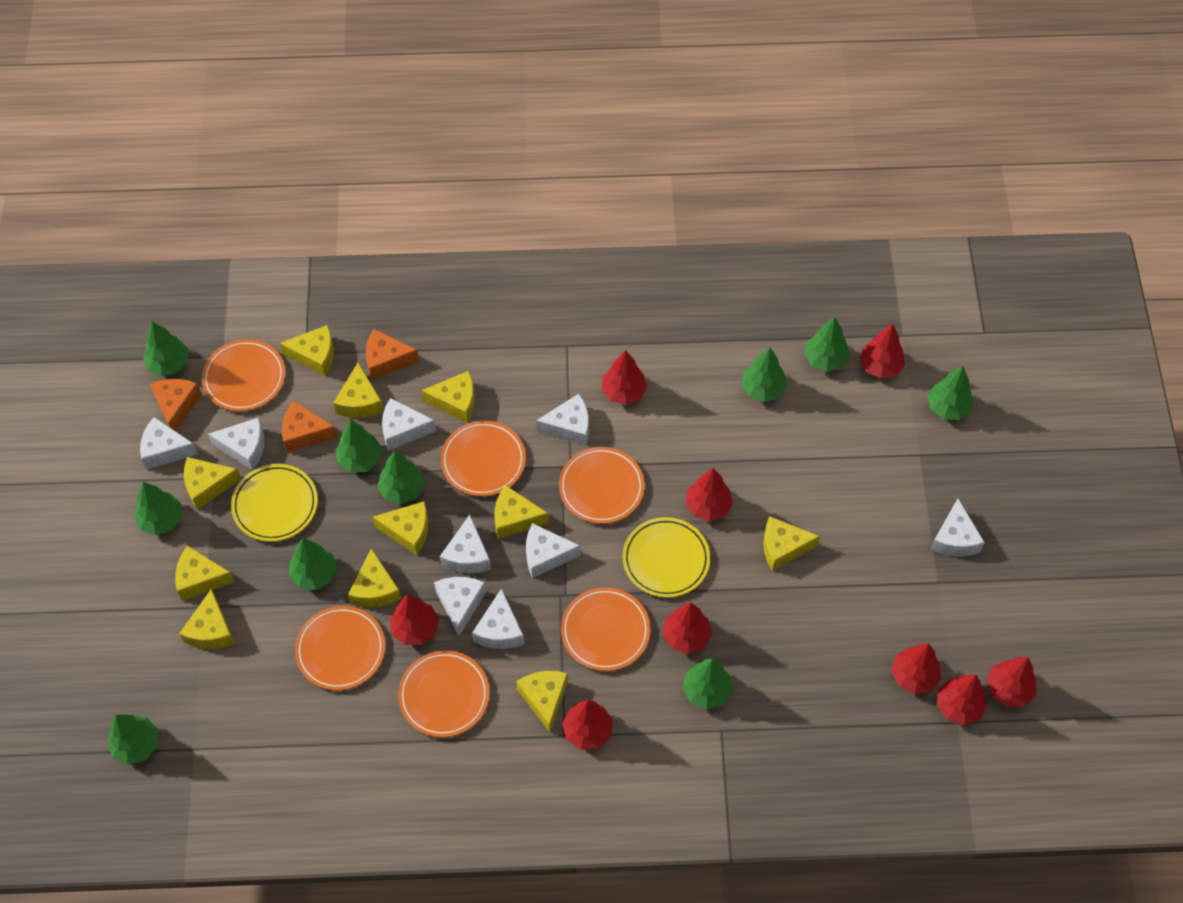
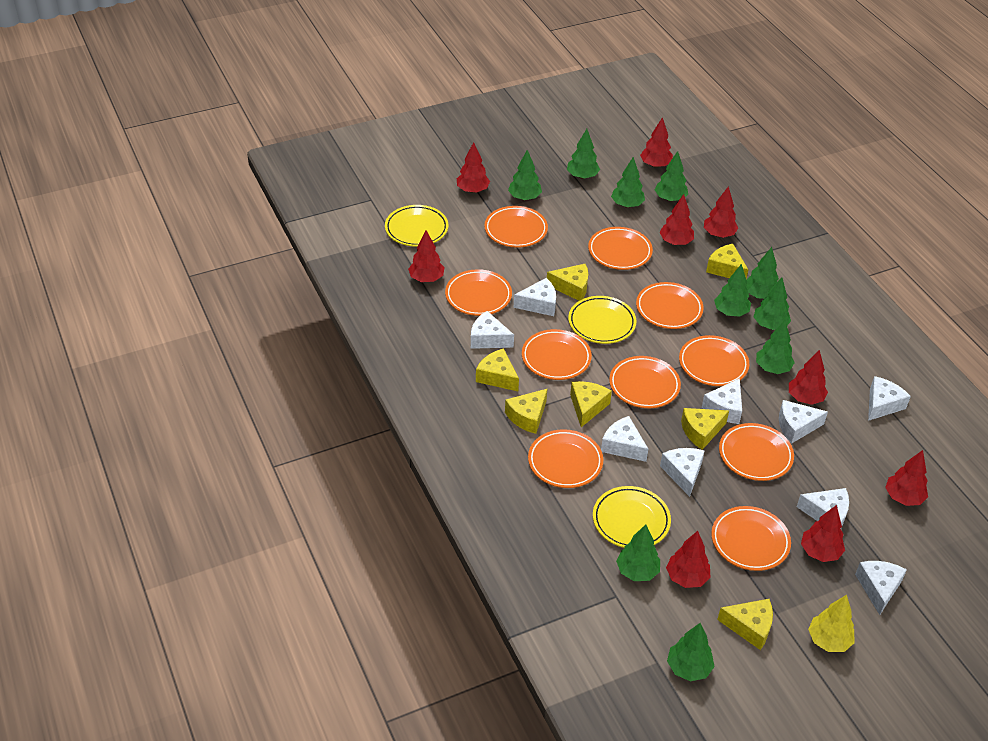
orange cheese: 3 -> 0
orange plate: 6 -> 10
yellow cheese: 11 -> 7
yellow plate: 2 -> 3
yellow tree: 0 -> 1

